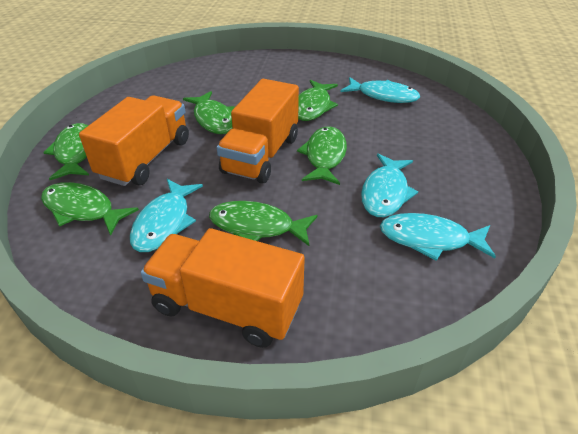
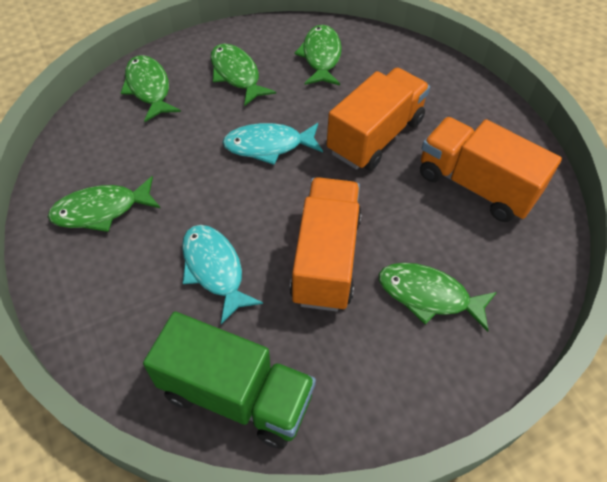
green fish: 6 -> 5
green truck: 0 -> 1
turquoise fish: 4 -> 2

